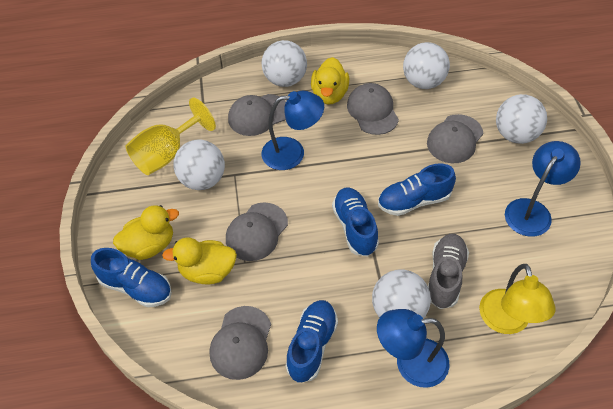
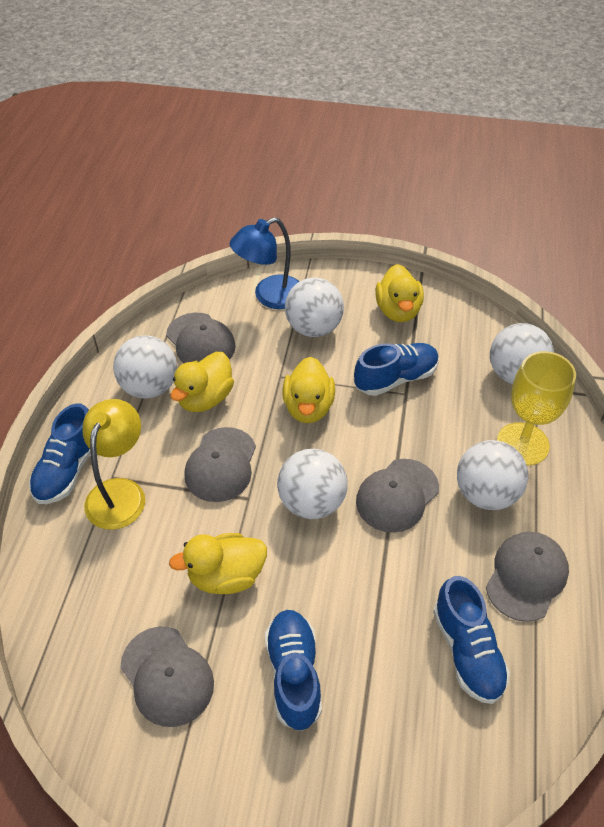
blue lamp: 3 -> 1
grey shoe: 1 -> 0
yellow duck: 3 -> 4

